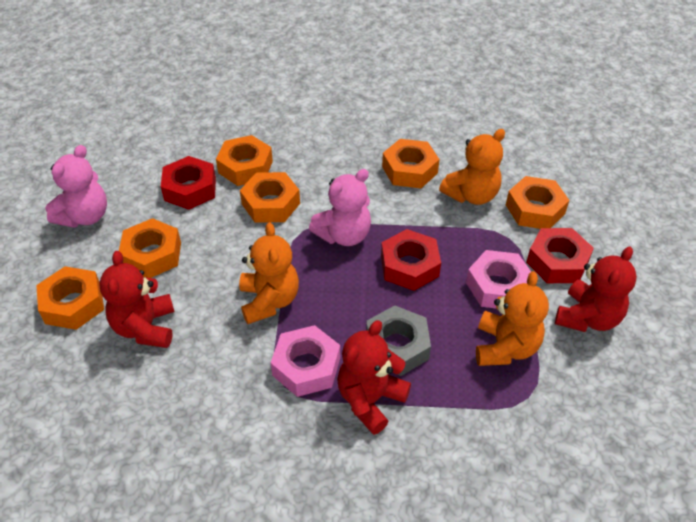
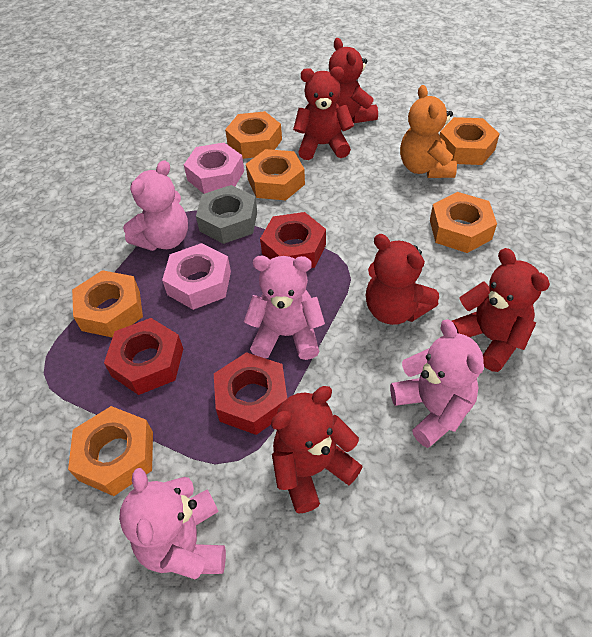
orange teddy bear: 3 -> 1
pink teddy bear: 2 -> 4
red teddy bear: 3 -> 5

